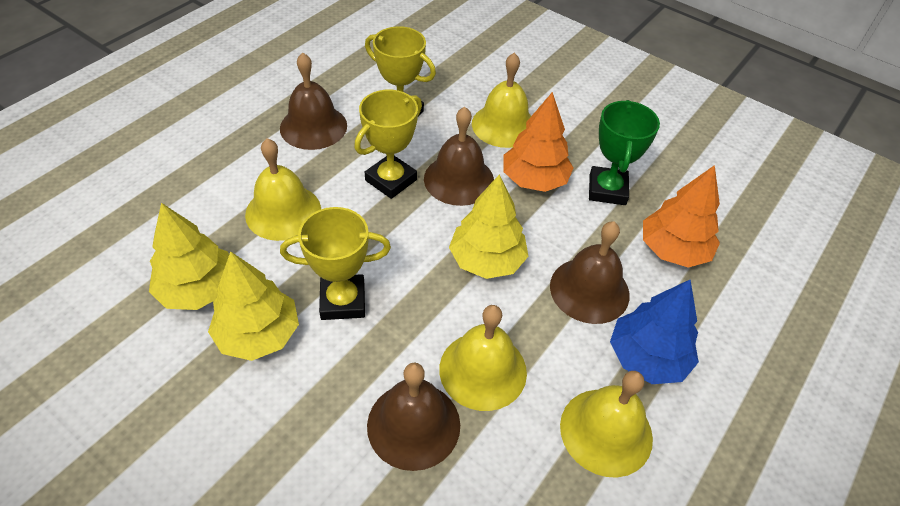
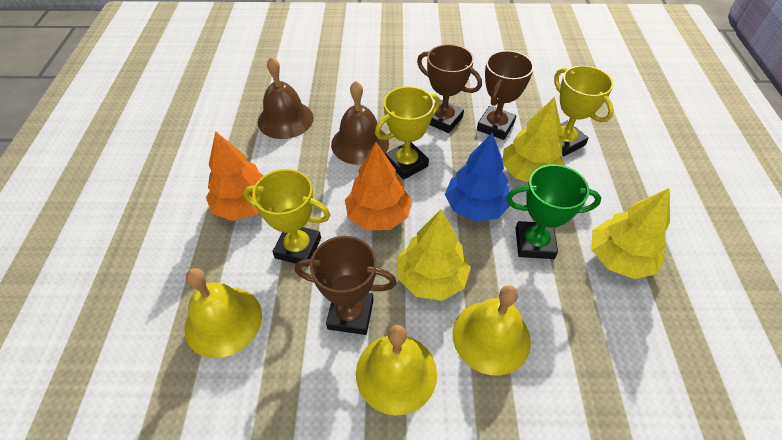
brown bell: 4 -> 2
brown trophy: 0 -> 3
yellow bell: 4 -> 3

